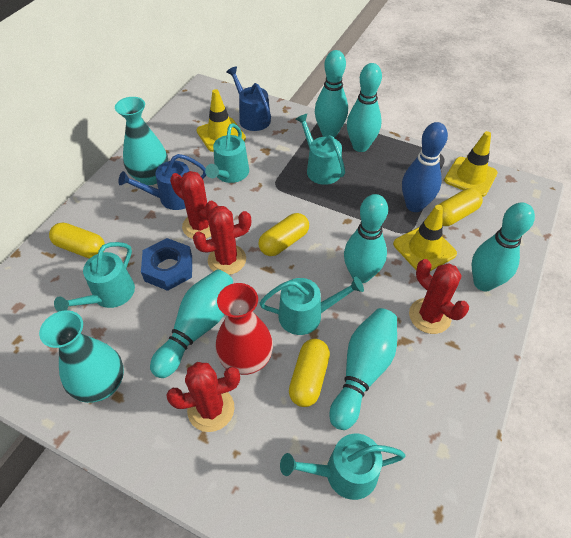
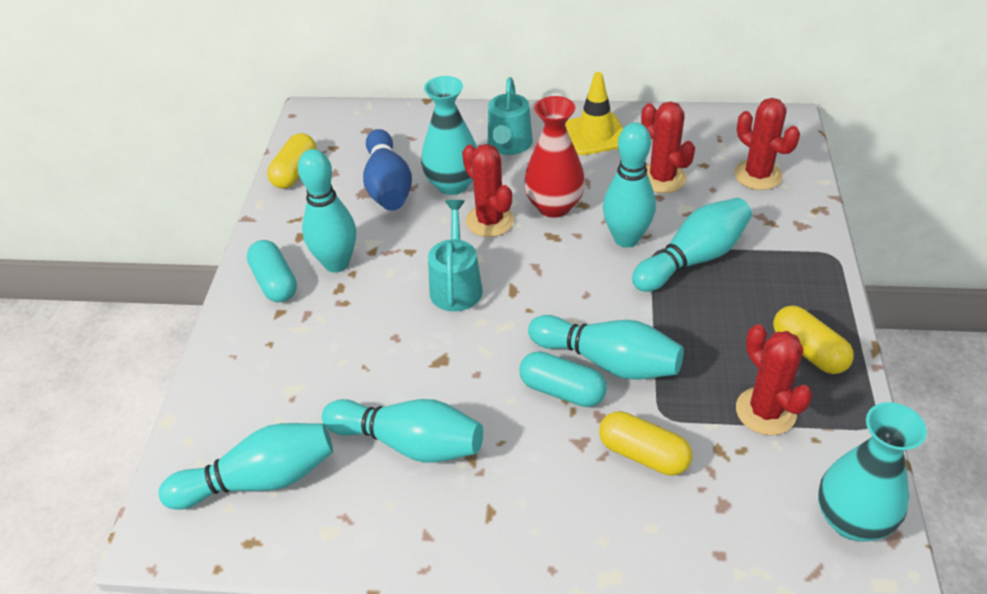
blue nut: 1 -> 0
blue watering can: 2 -> 0
turquoise capsule: 0 -> 2
turquoise watering can: 5 -> 2
yellow capsule: 4 -> 3
yellow traffic cone: 3 -> 1

